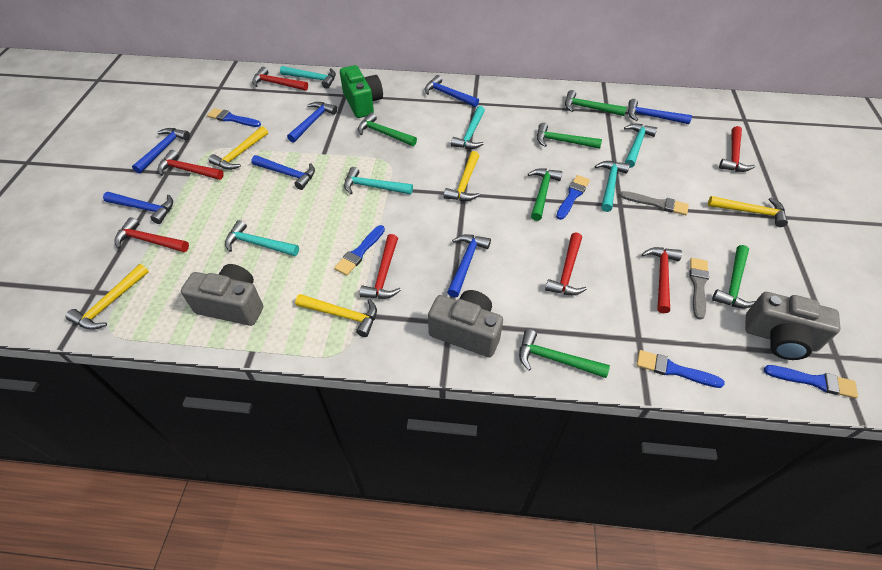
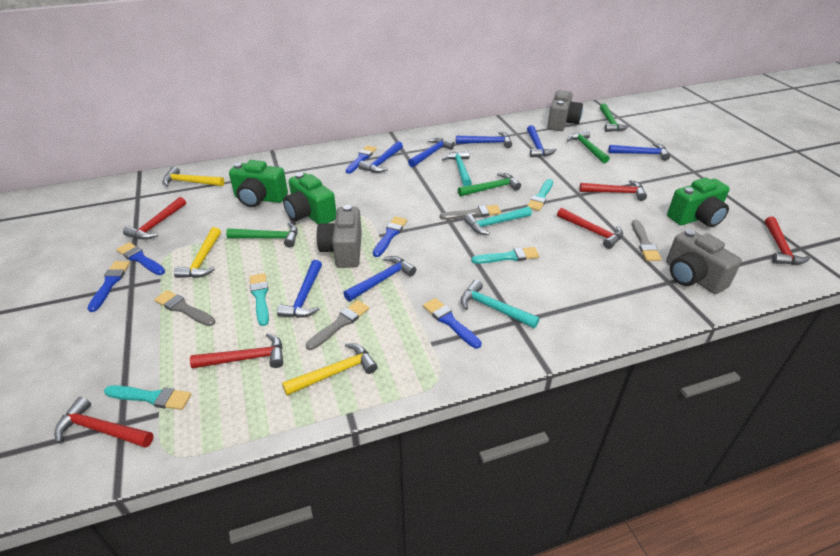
green camera: 1 -> 3
green hammer: 6 -> 4
grey brush: 2 -> 4
red hammer: 7 -> 6
turquoise brush: 0 -> 4
turquoise hammer: 6 -> 3
yellow hammer: 5 -> 3

